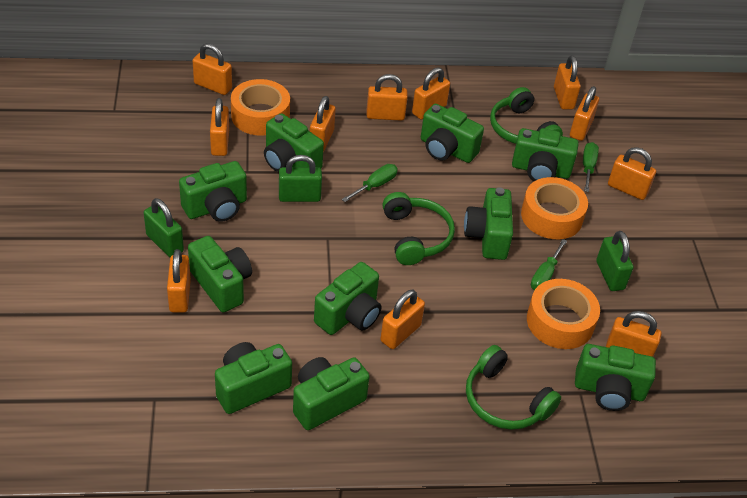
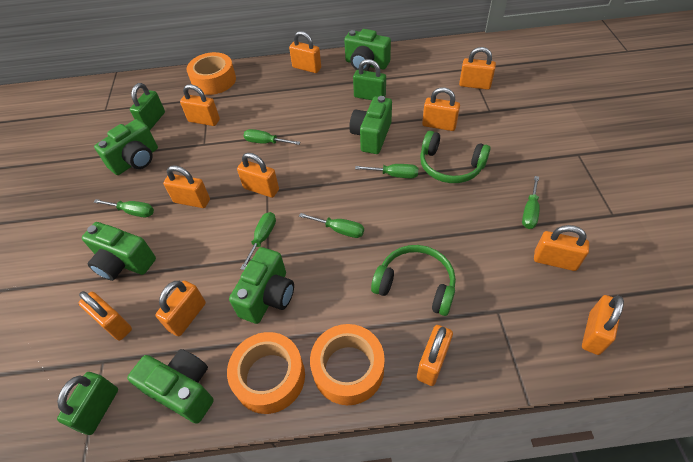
green camera: 10 -> 6
green headphones: 3 -> 2
green screwdriver: 3 -> 6

